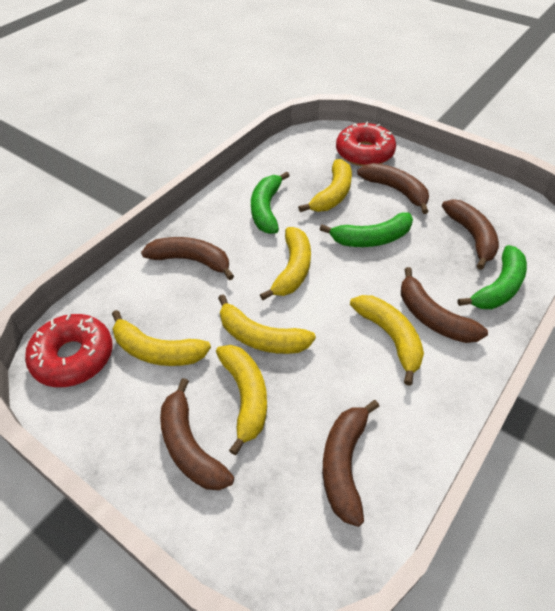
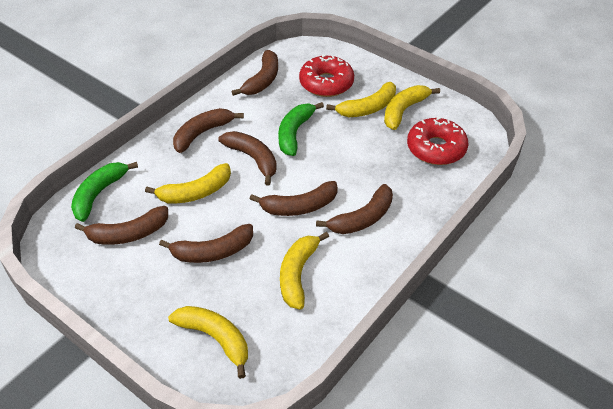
brown banana: 6 -> 7
green banana: 3 -> 2
yellow banana: 6 -> 5

